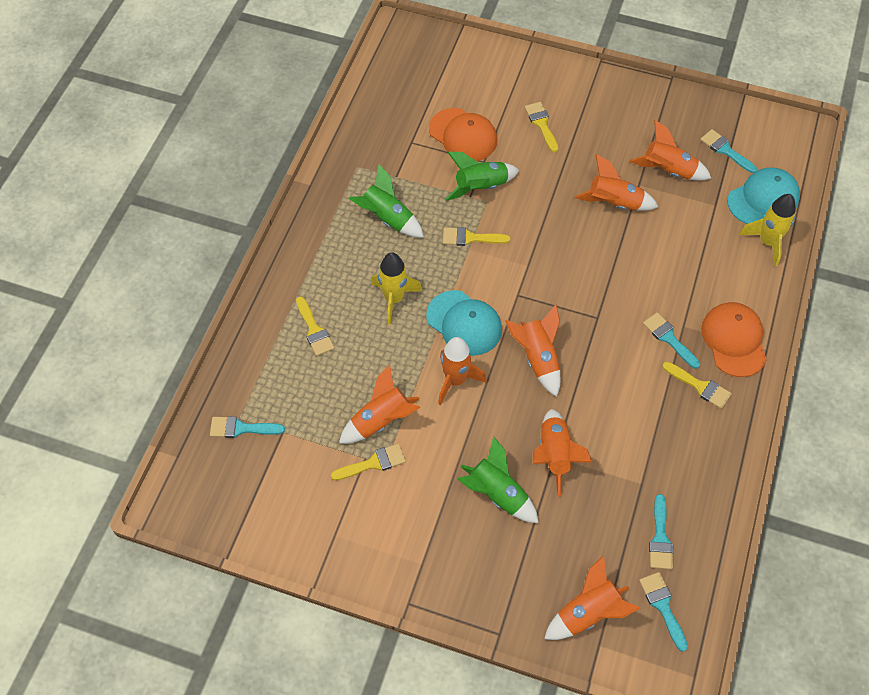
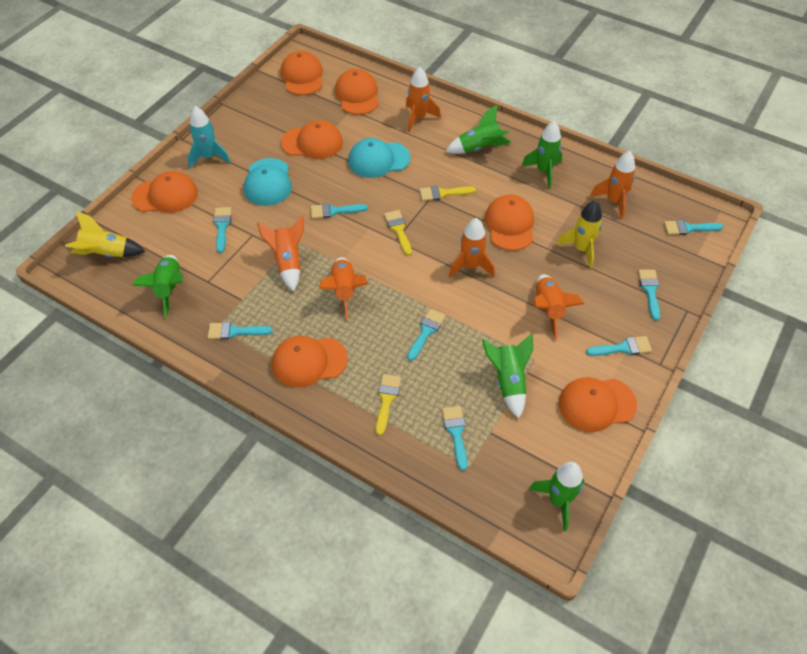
green rocket: 3 -> 5
orange cap: 2 -> 7
orange rocket: 7 -> 6
turquoise brush: 5 -> 8
turquoise rocket: 0 -> 1
yellow brush: 5 -> 3

